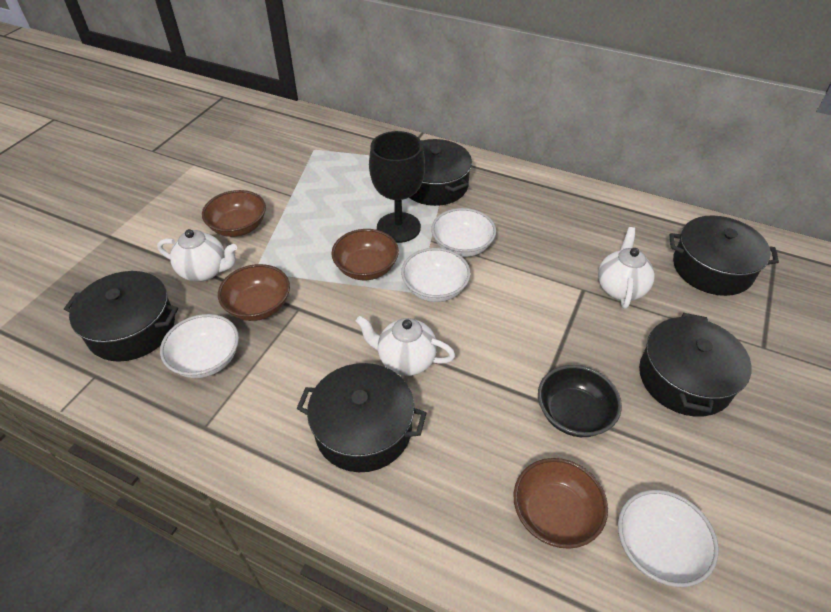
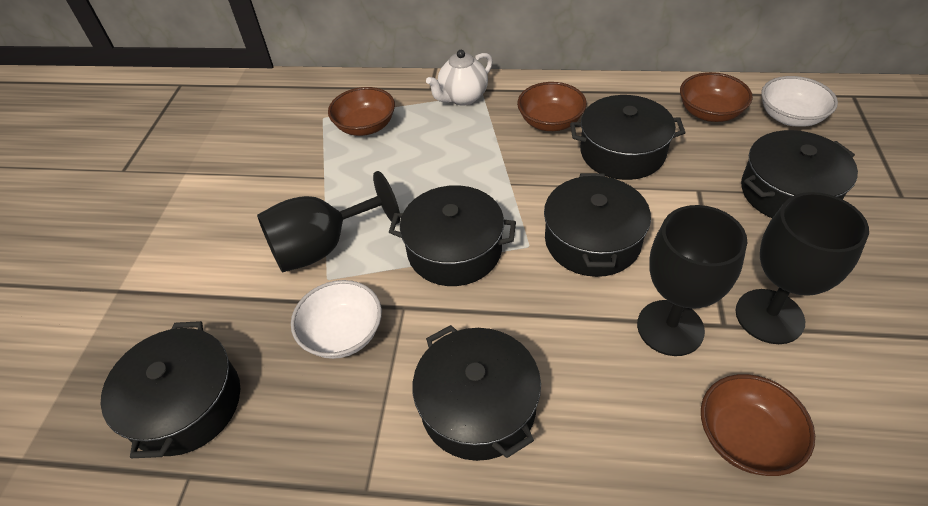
black bowl: 1 -> 0
black goblet: 1 -> 3
black pot: 5 -> 6
white bowl: 4 -> 2
white teapot: 3 -> 1

